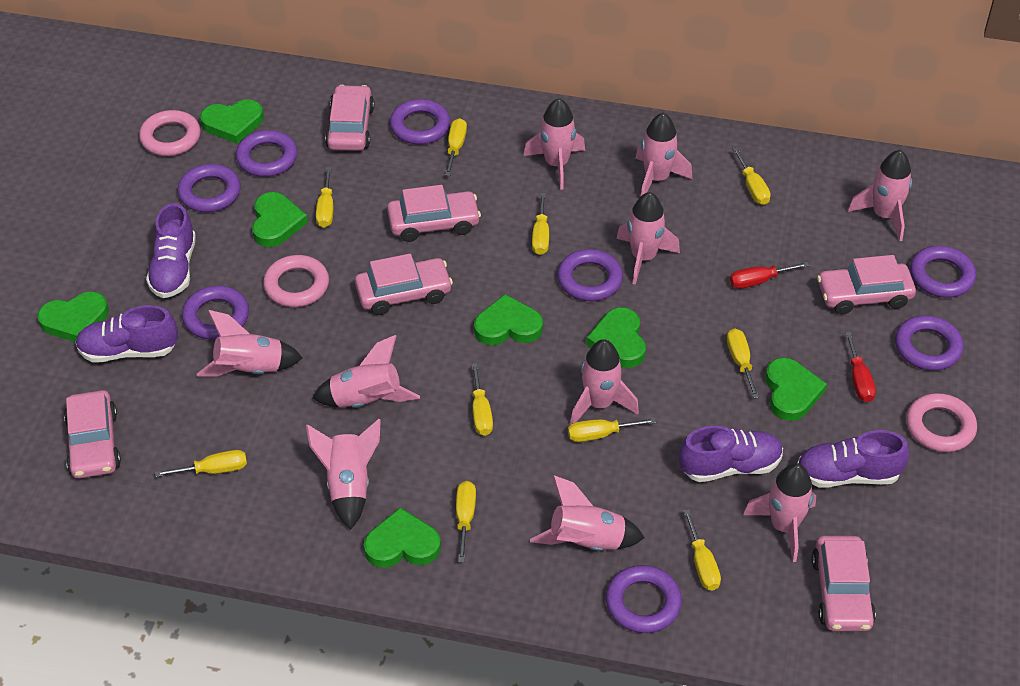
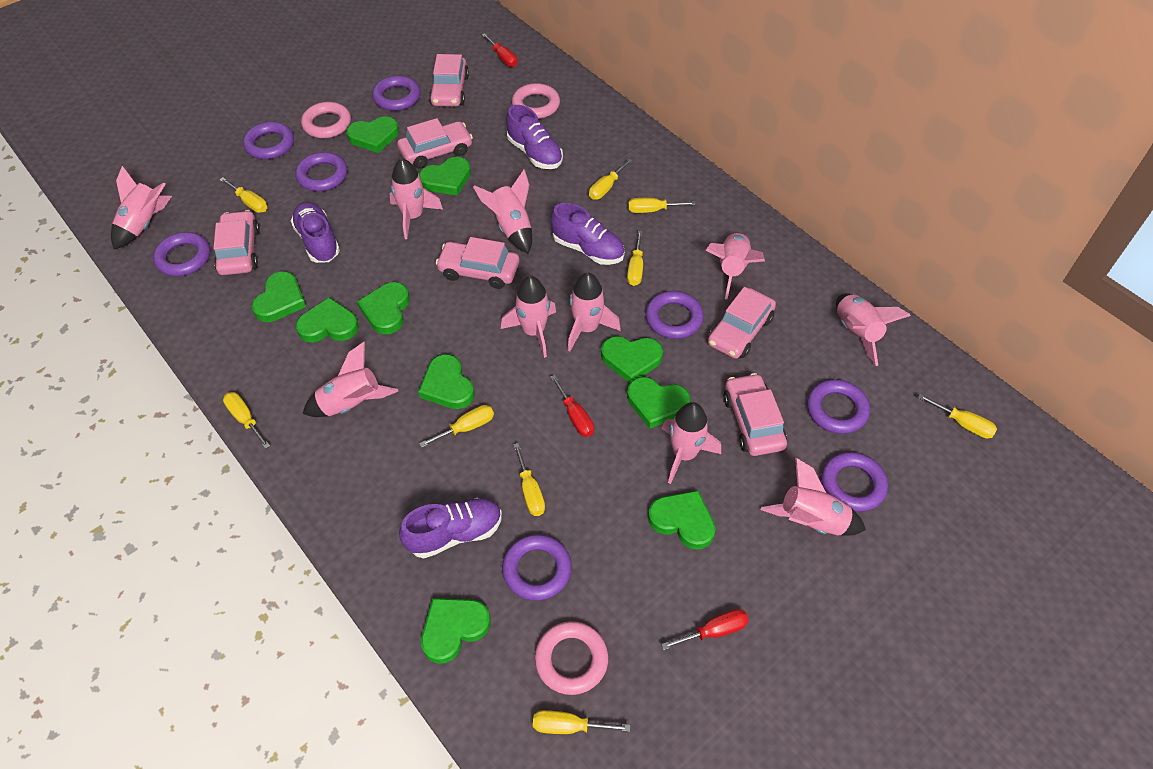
green heart: 7 -> 10
red screwdriver: 2 -> 3
yellow screwdriver: 10 -> 9

